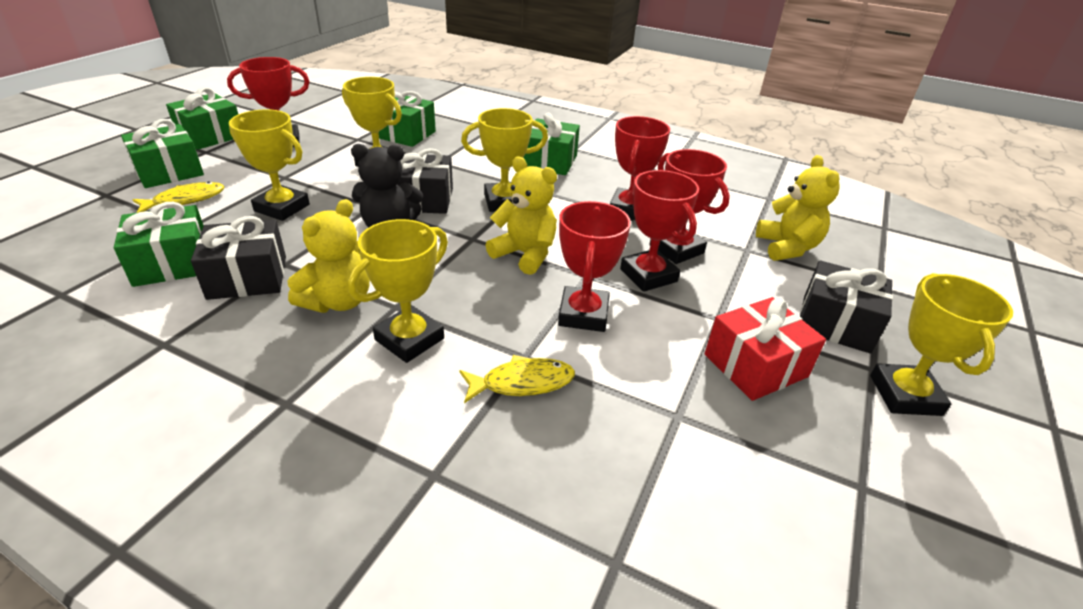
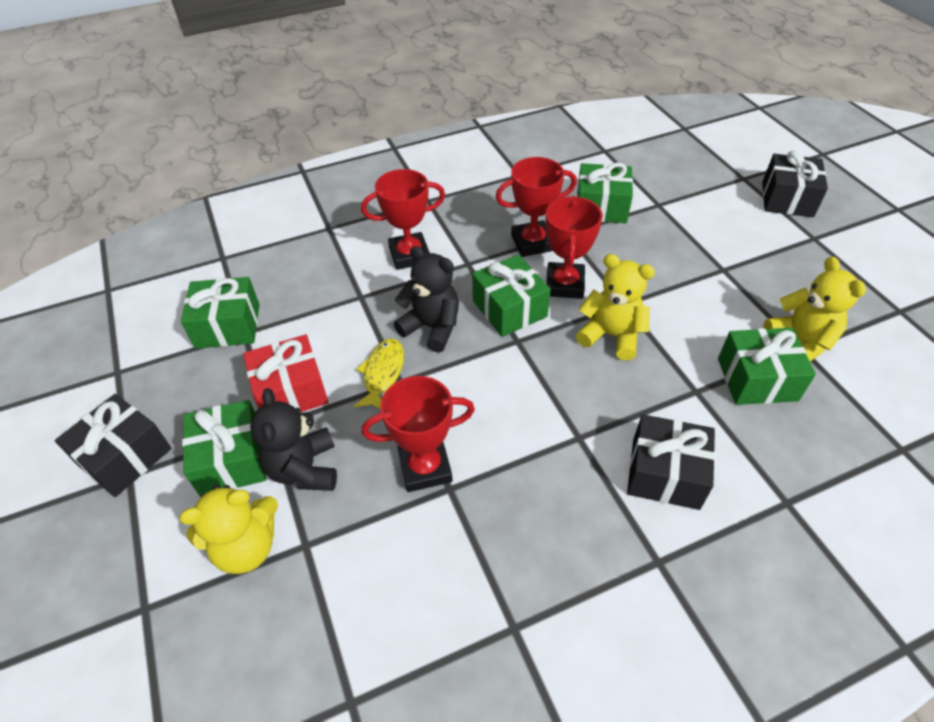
black teddy bear: 1 -> 2
red trophy: 5 -> 4
yellow fish: 2 -> 1
yellow trophy: 5 -> 0

